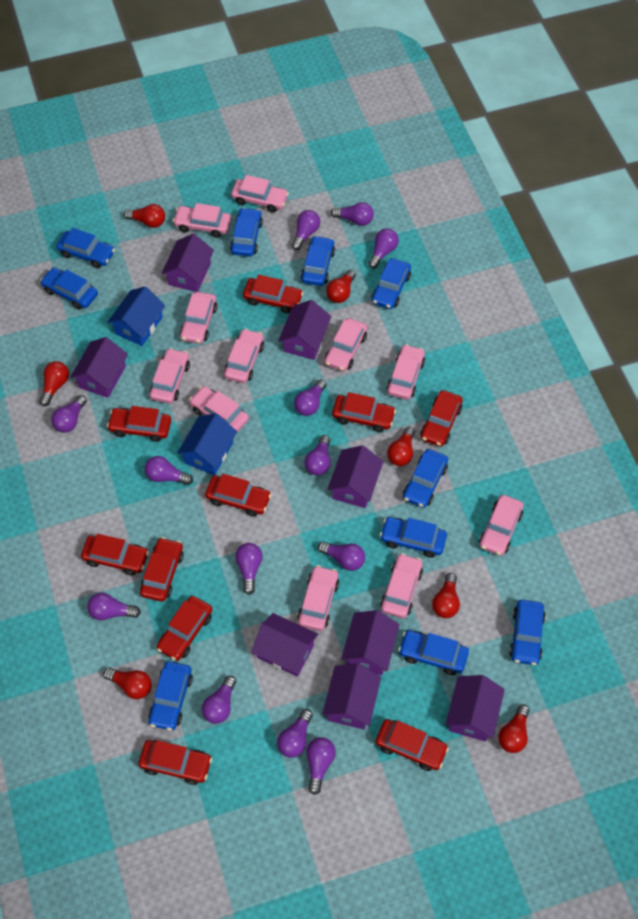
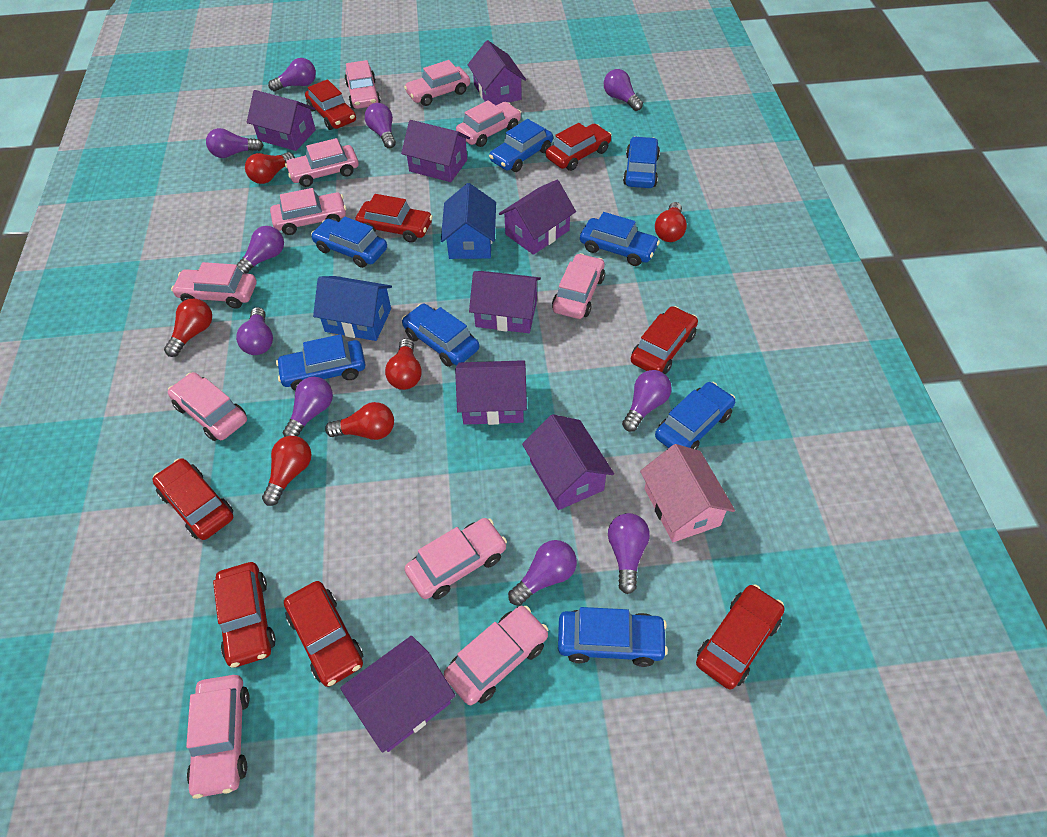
blue car: 10 -> 8
pink house: 0 -> 1
purple light bulb: 13 -> 10
red car: 10 -> 8
red light bulb: 7 -> 6

